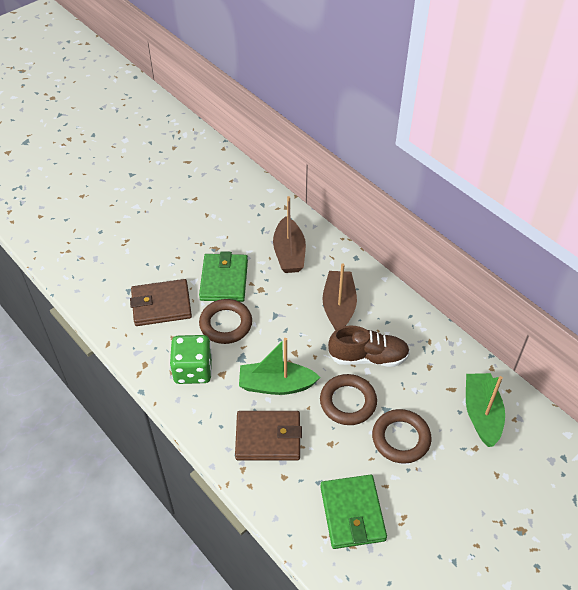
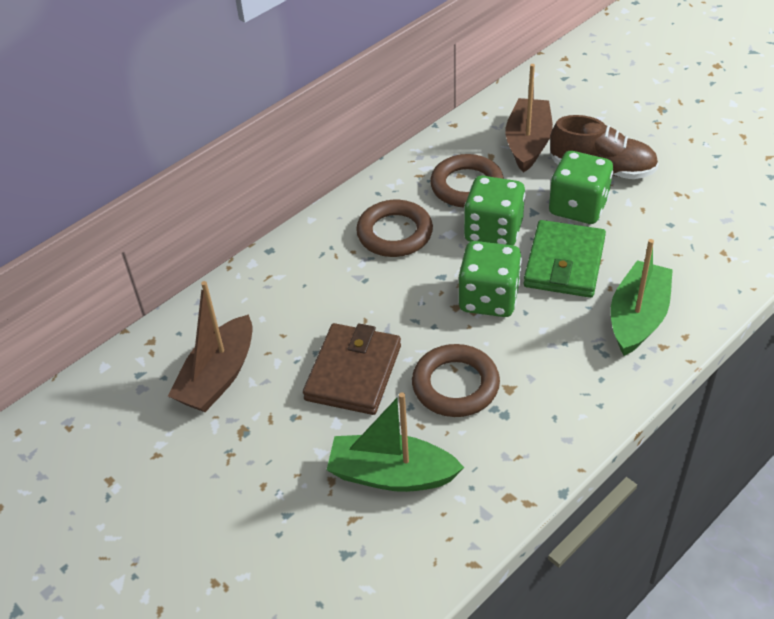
brown wallet: 2 -> 1
green dice: 1 -> 3
green wallet: 2 -> 1

